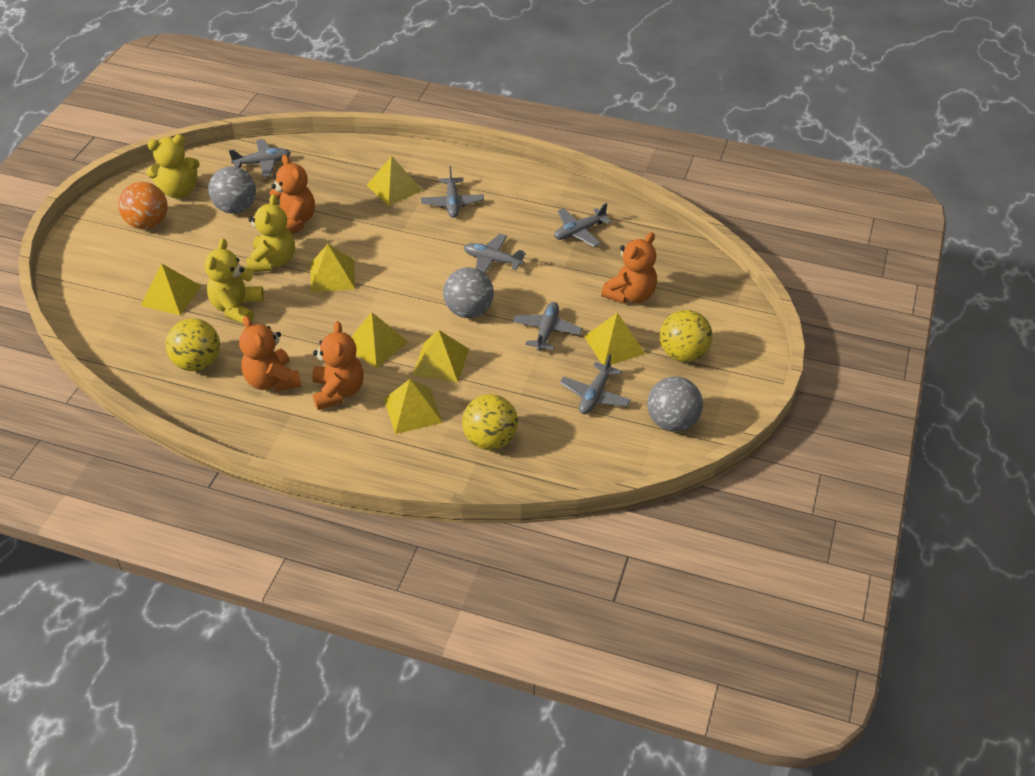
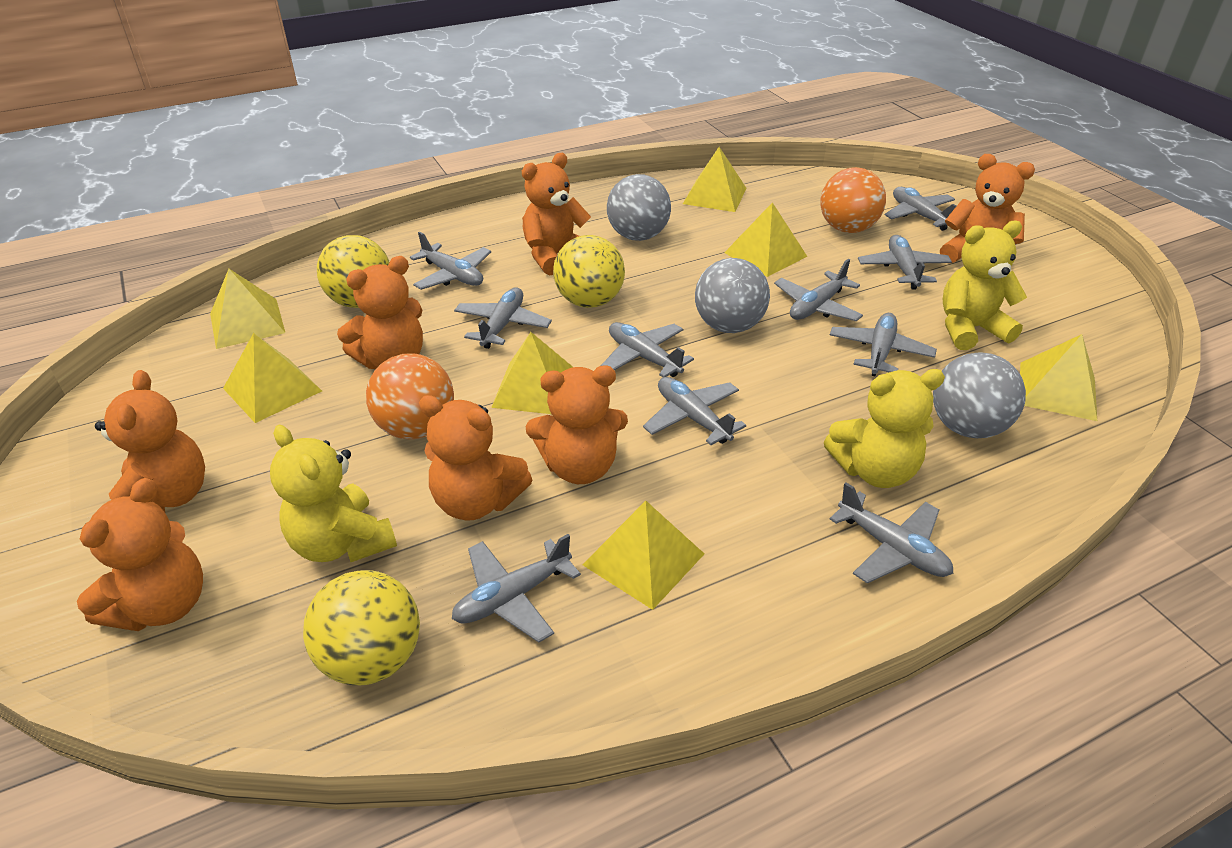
grey plane: 6 -> 10
orange ball: 1 -> 2
orange teddy bear: 4 -> 7

